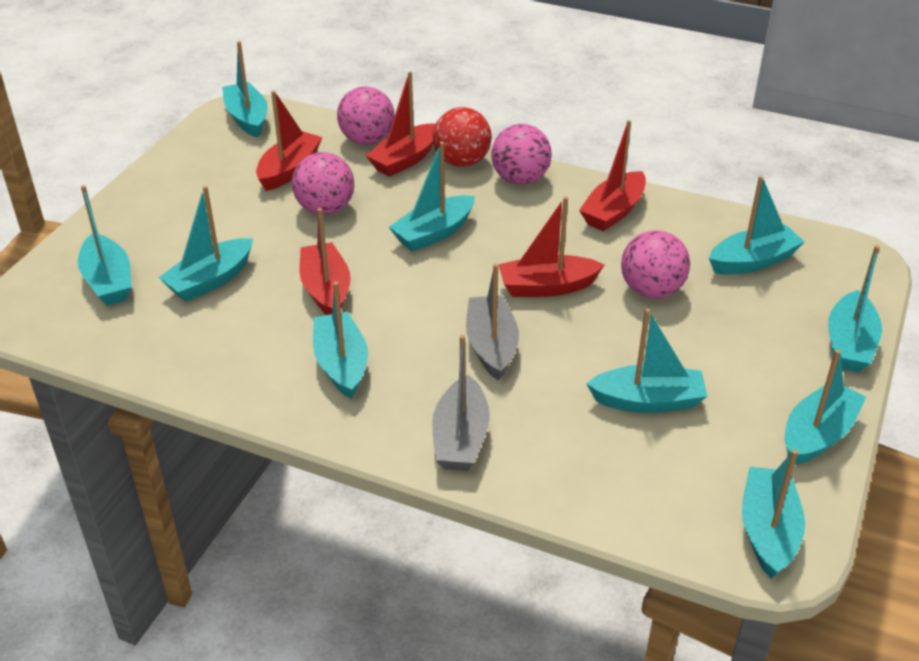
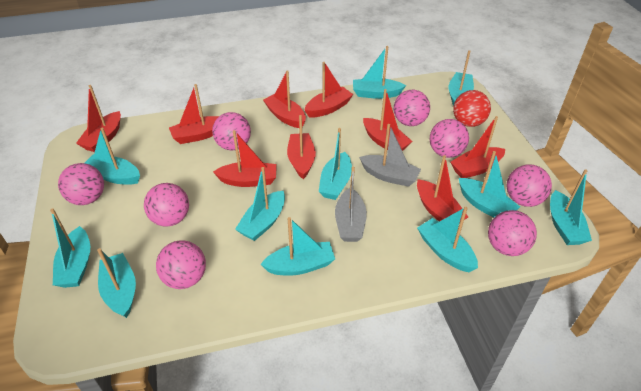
pink ball: 4 -> 8
red boat: 5 -> 9
turquoise boat: 10 -> 11

